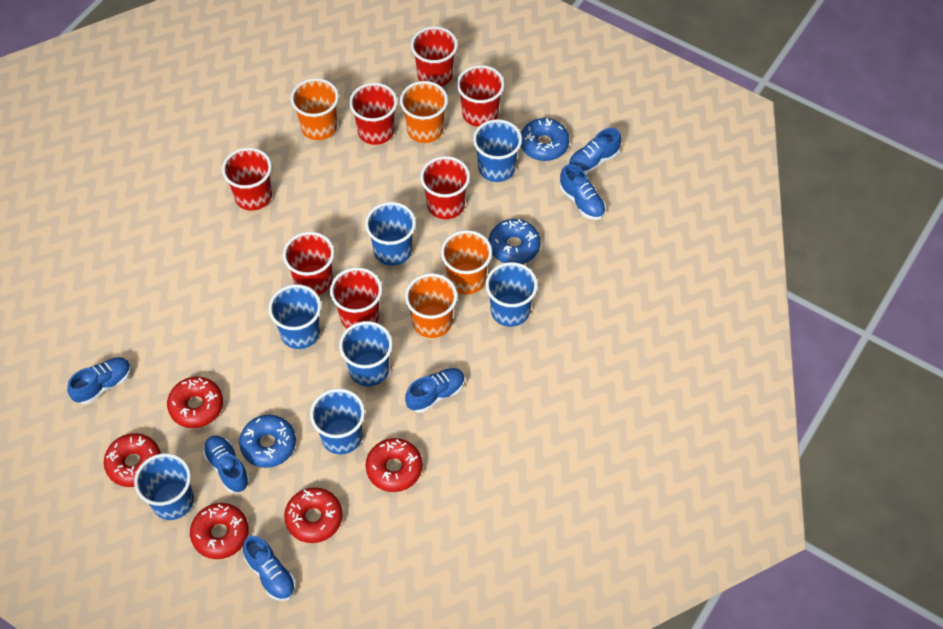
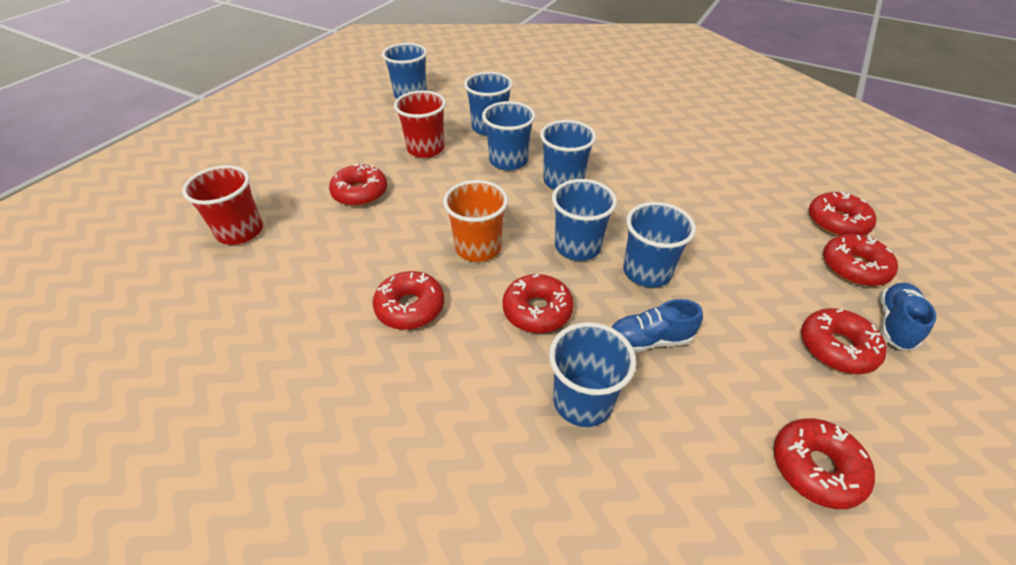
blue donut: 3 -> 0
blue shoe: 6 -> 2
orange cup: 4 -> 1
red cup: 7 -> 2
red donut: 5 -> 7

